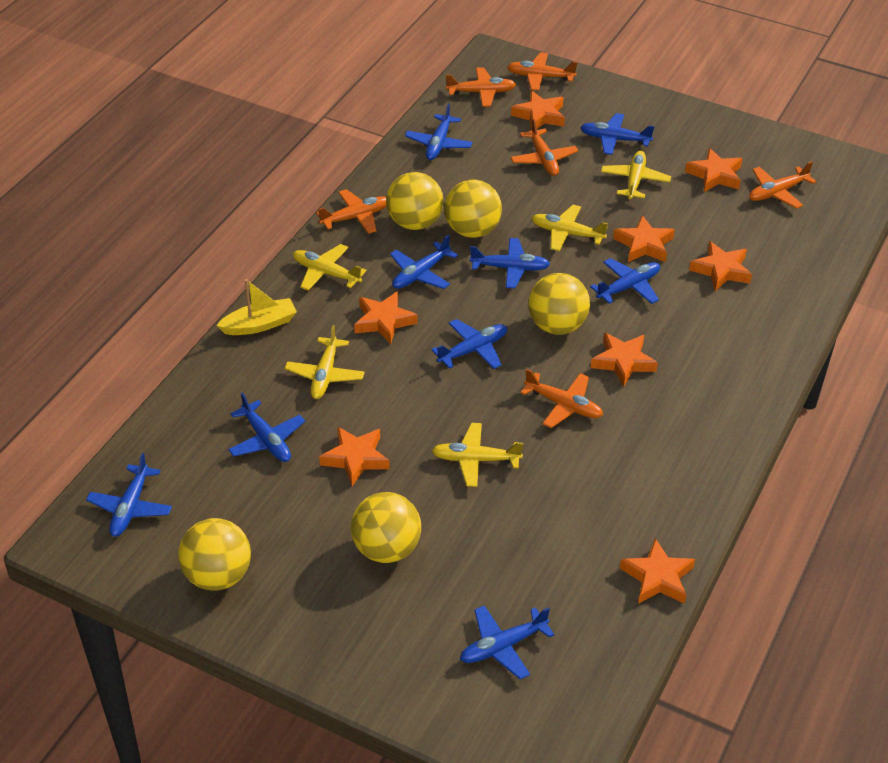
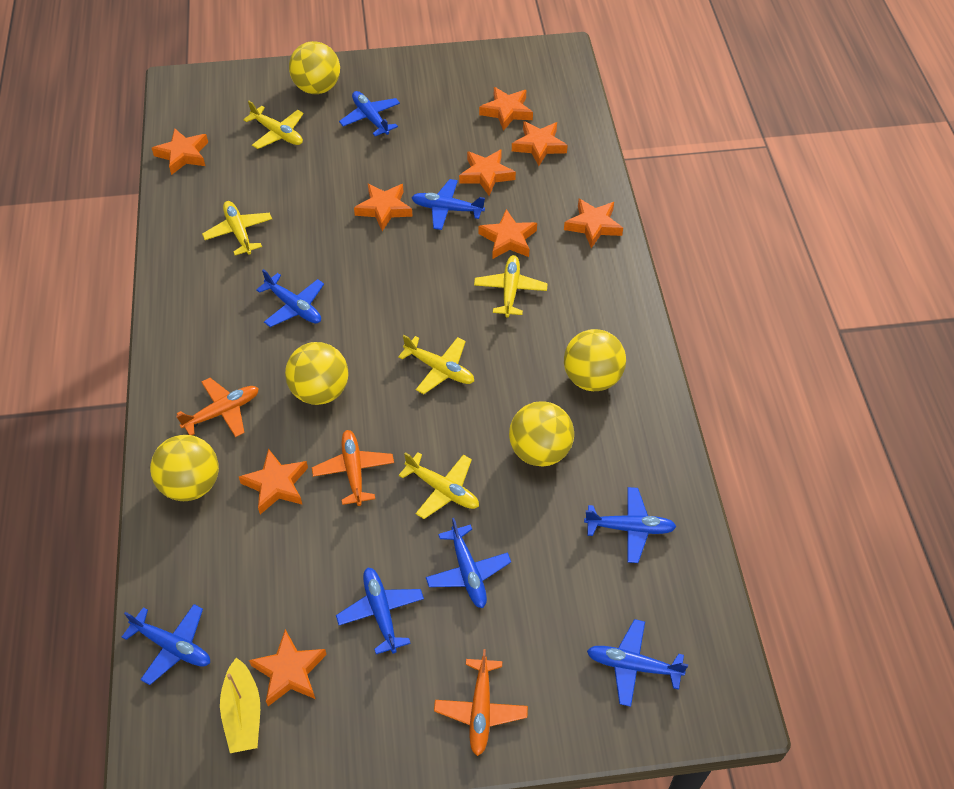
blue plane: 9 -> 8
orange plane: 6 -> 3
orange star: 8 -> 9

